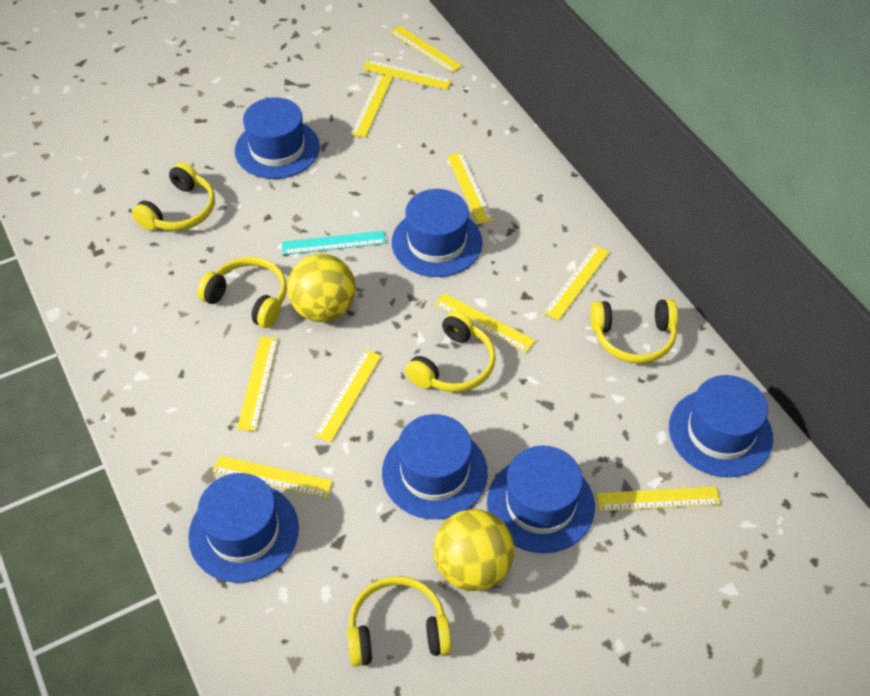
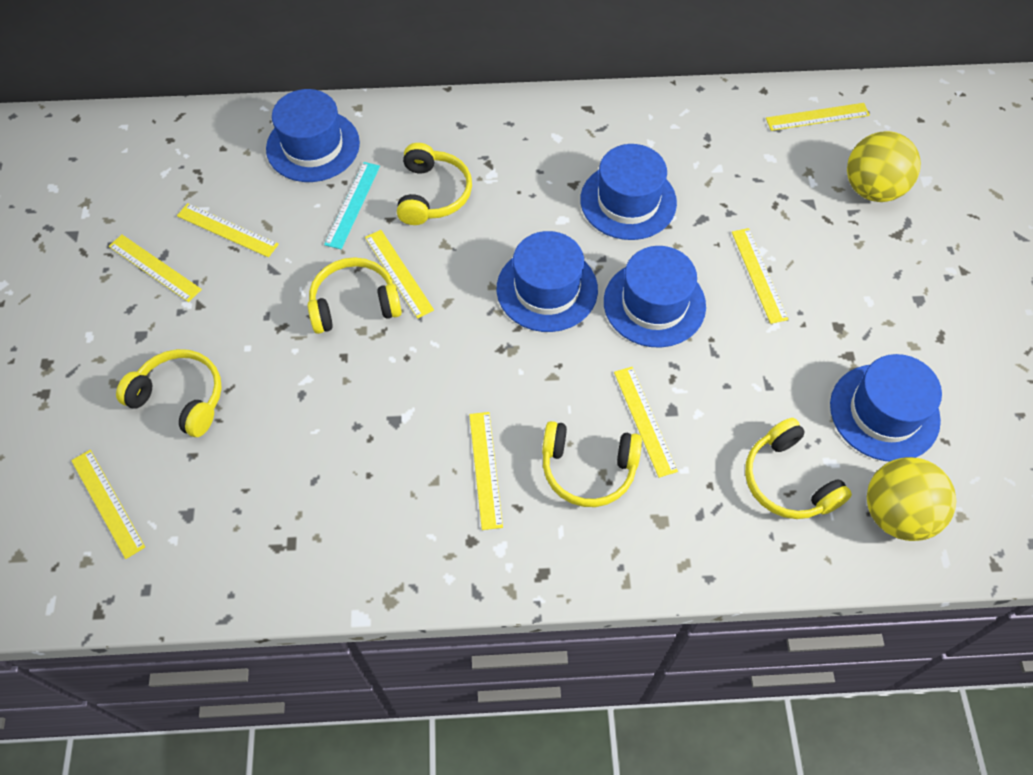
blue hat: 6 -> 5
yellow ruler: 10 -> 8

